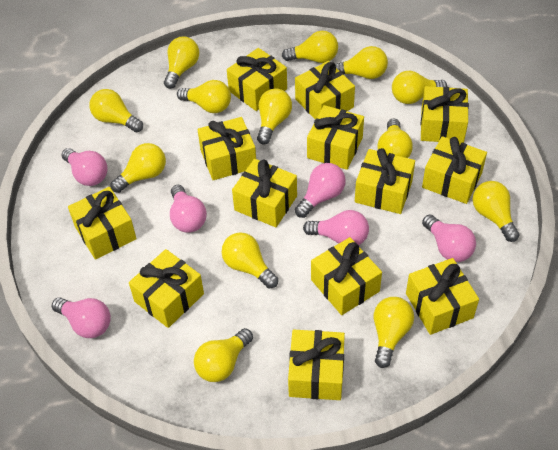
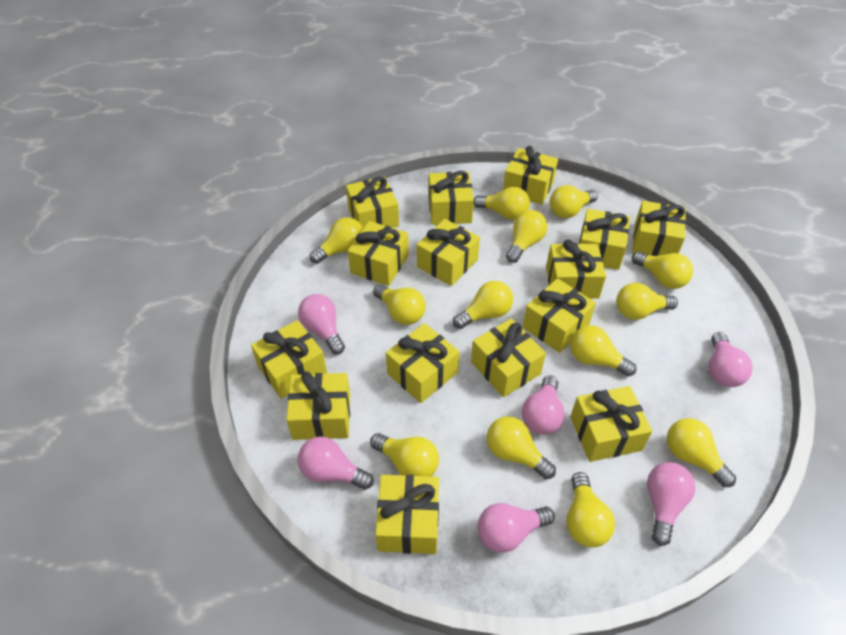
yellow gift: 13 -> 15

